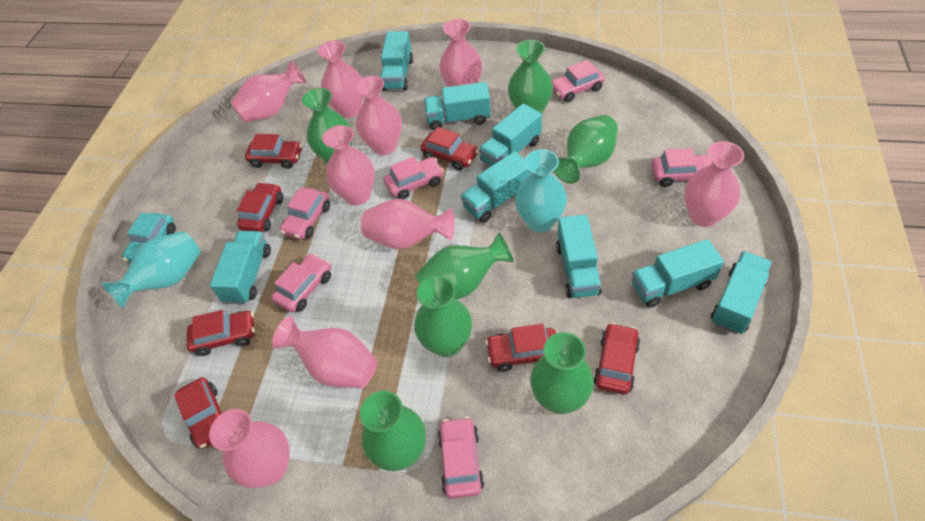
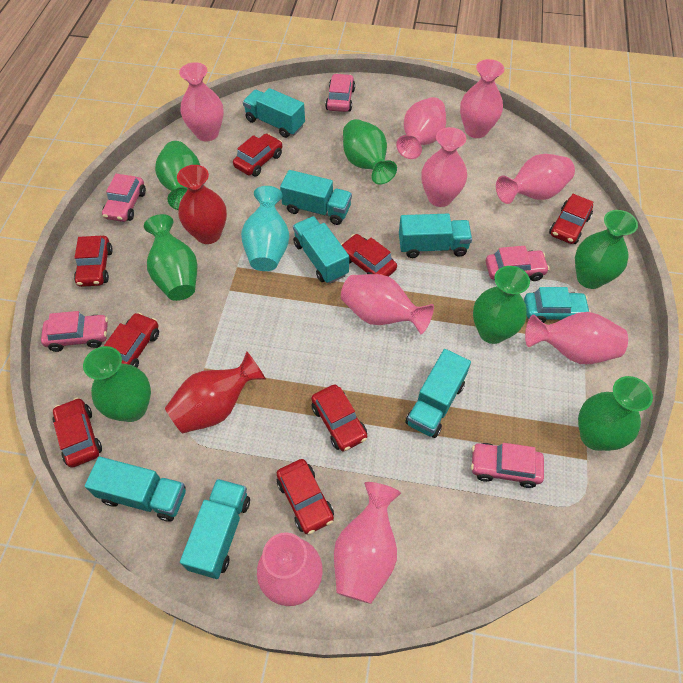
pink car: 6 -> 5
red car: 7 -> 8
red vase: 0 -> 2
turquoise truck: 8 -> 7
turquoise vase: 2 -> 1

